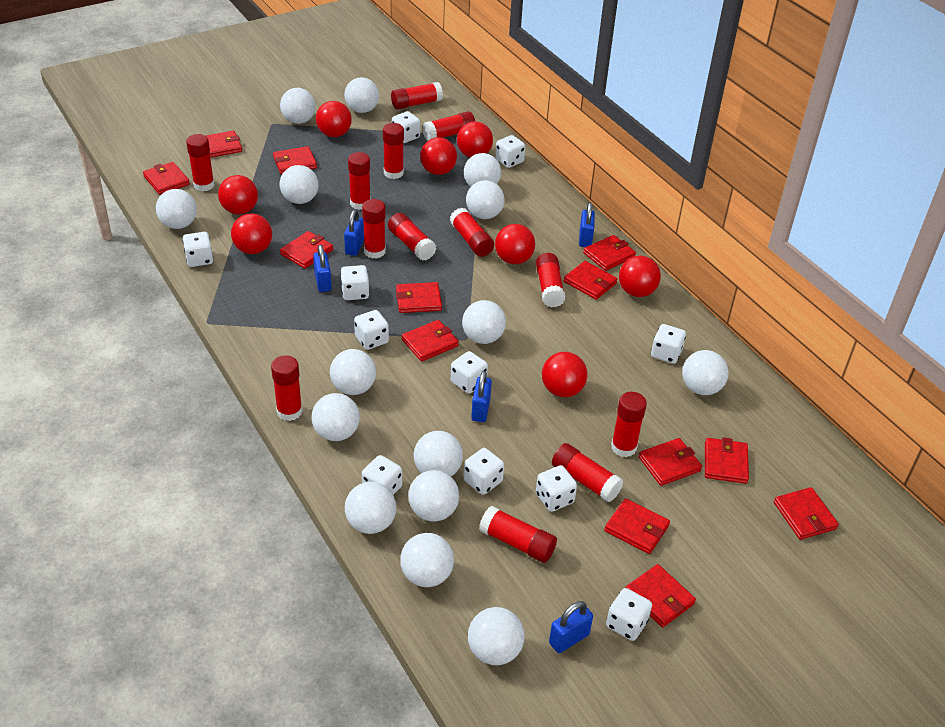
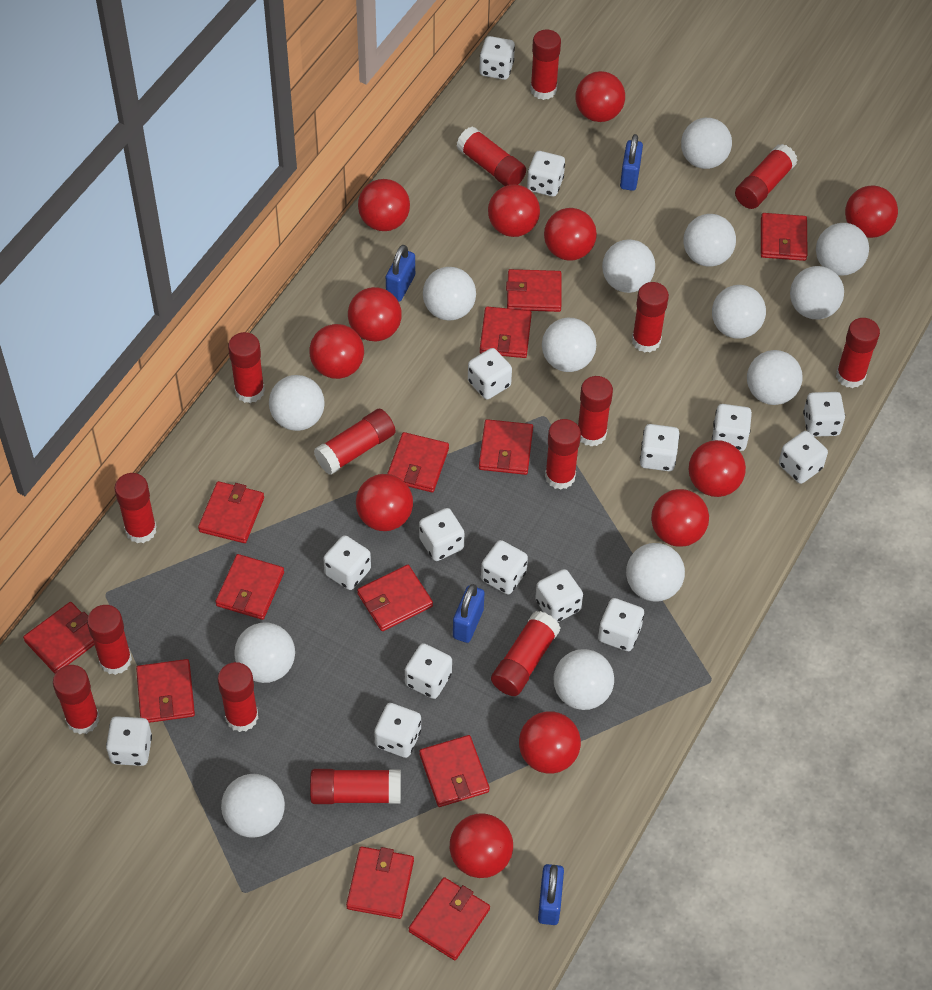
blue padlock: 5 -> 4
red ball: 8 -> 12
red glue stick: 13 -> 15
white ball: 15 -> 14
white dice: 11 -> 15

